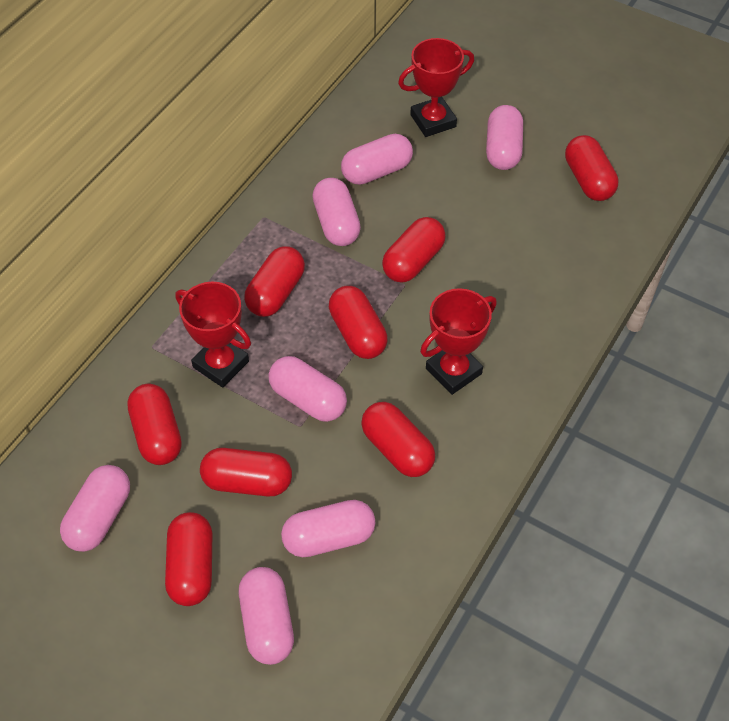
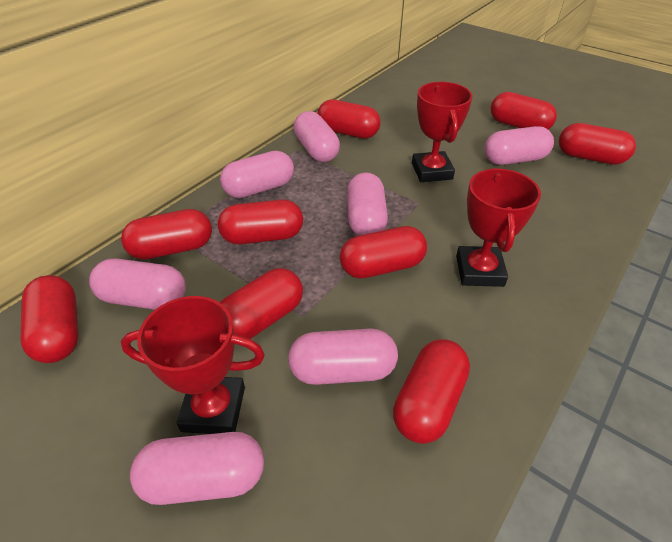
red capsule: 8 -> 9

